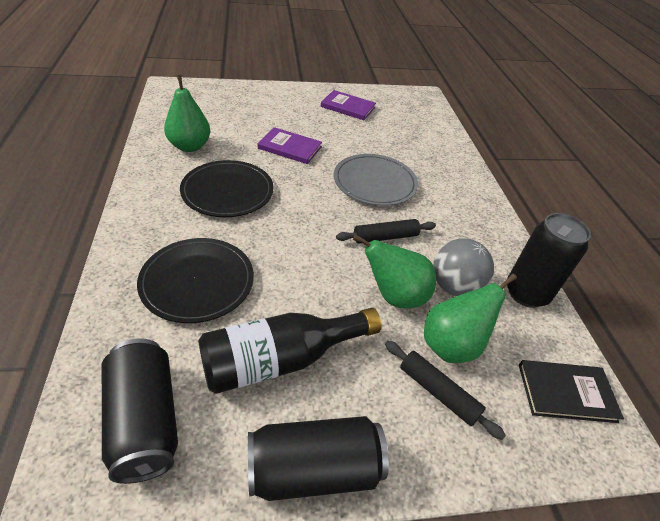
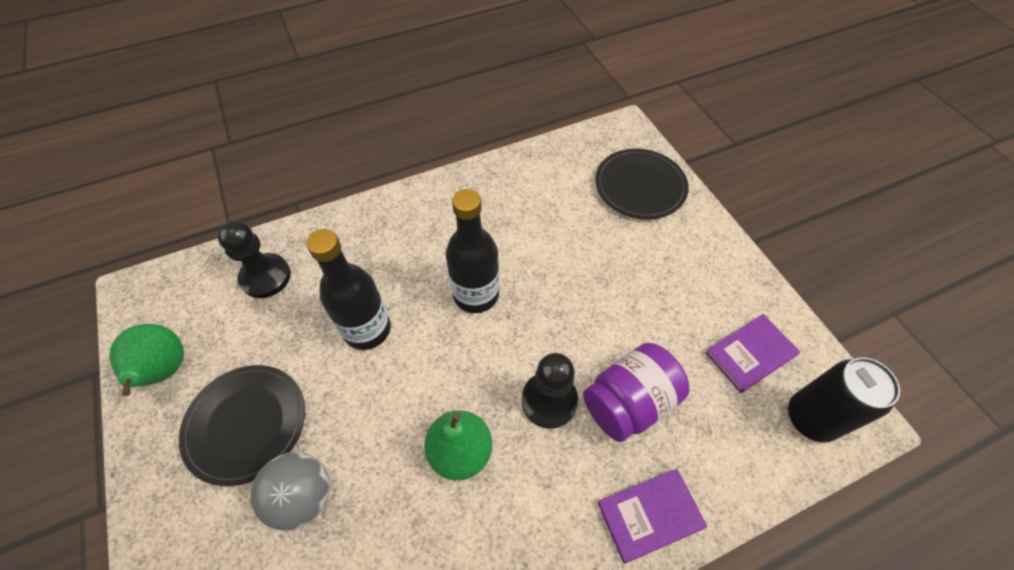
black book: 1 -> 0
black bottle: 1 -> 2
black can: 3 -> 1
black pawn: 0 -> 2
black rolling pin: 2 -> 0
green pear: 3 -> 2
grey plate: 1 -> 0
purple jar: 0 -> 1

